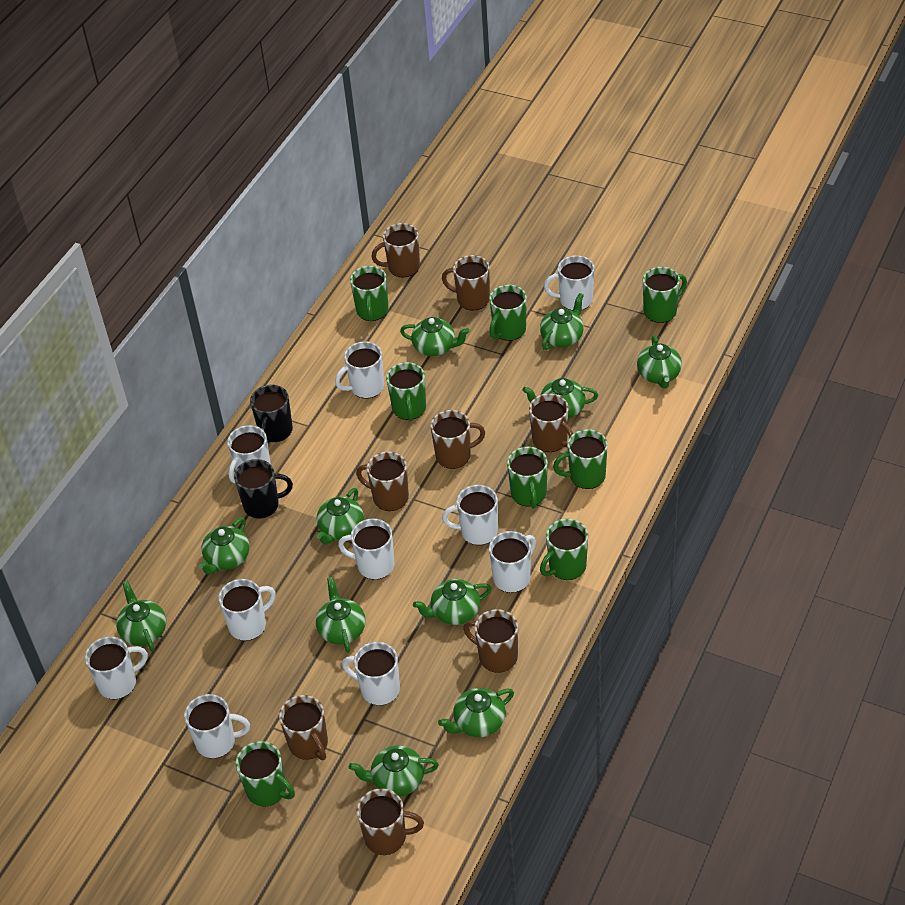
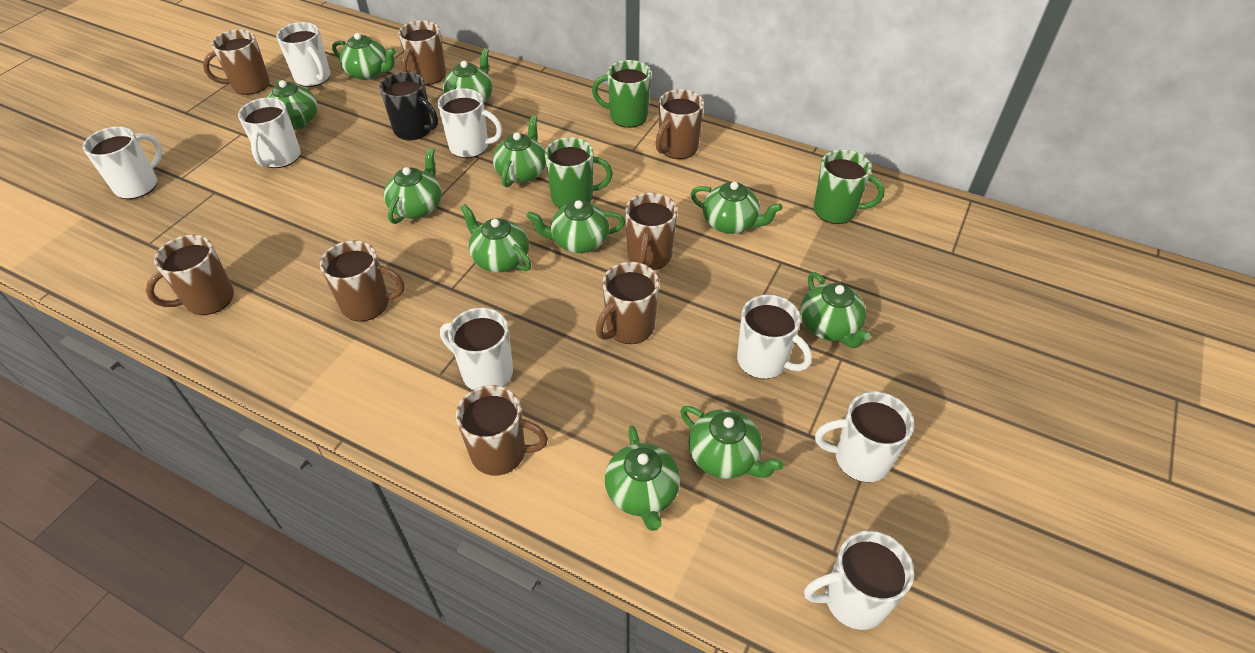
black mug: 2 -> 1
green mug: 8 -> 3
white mug: 10 -> 8

